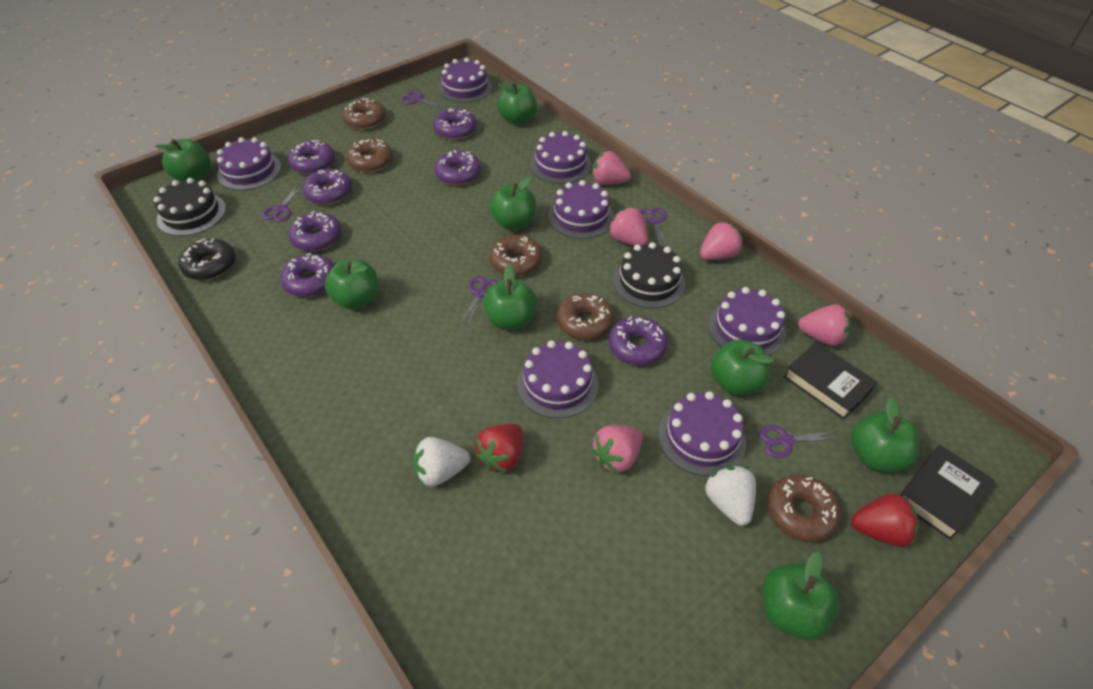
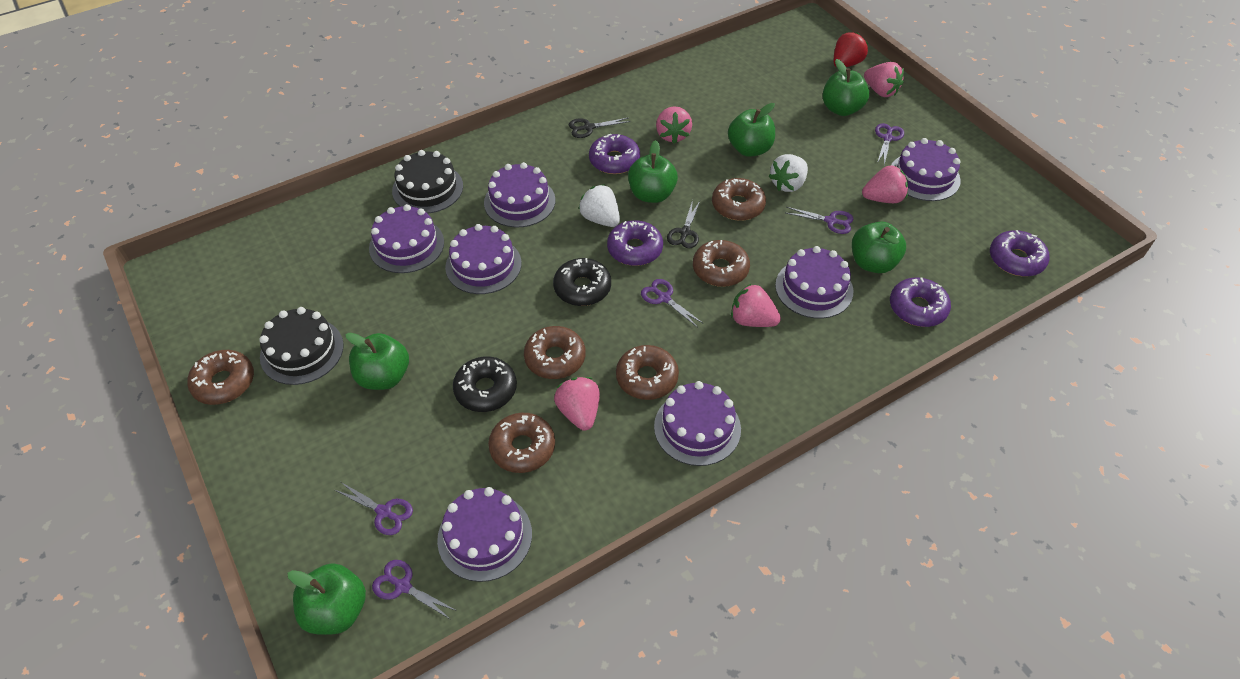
black book: 2 -> 0
black donut: 1 -> 2
black scissors: 0 -> 2
brown donut: 5 -> 6
green apple: 8 -> 6
purple donut: 7 -> 4
red strawberry: 2 -> 1

